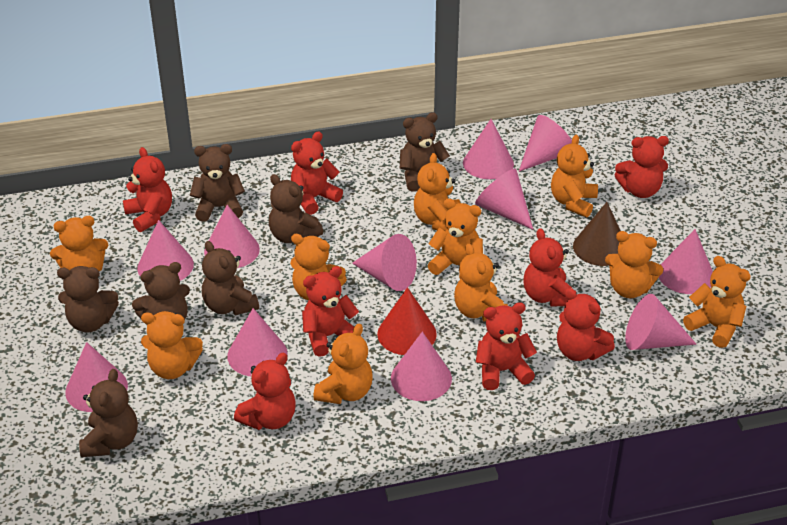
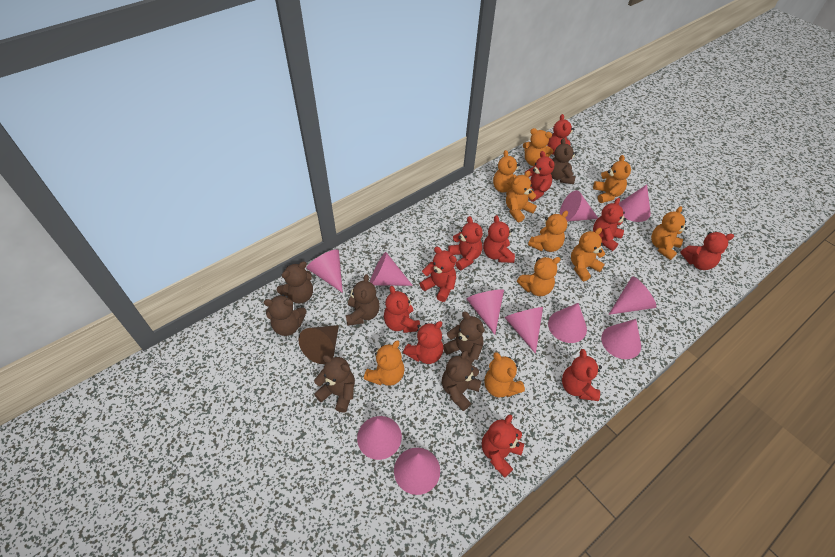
red cone: 1 -> 0
red teddy bear: 8 -> 11

